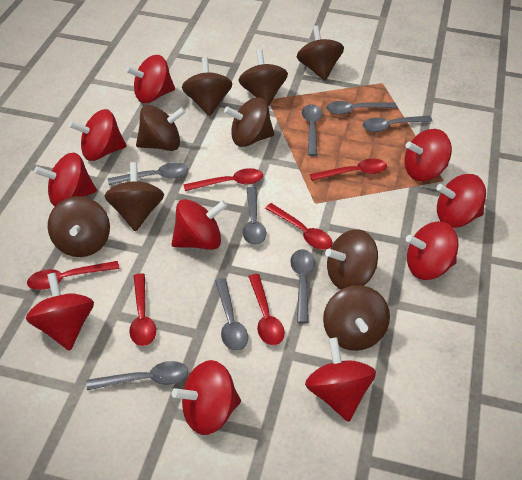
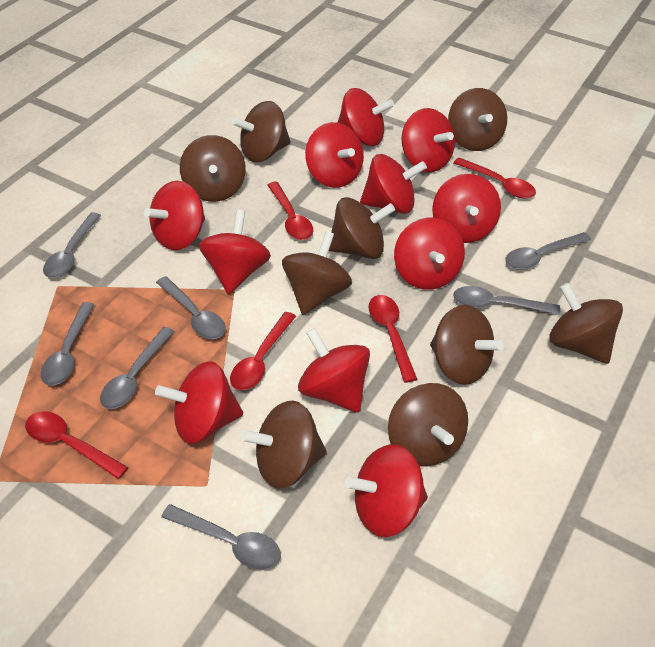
grey spoon: 8 -> 7
red spinning top: 10 -> 11
red spoon: 6 -> 5

